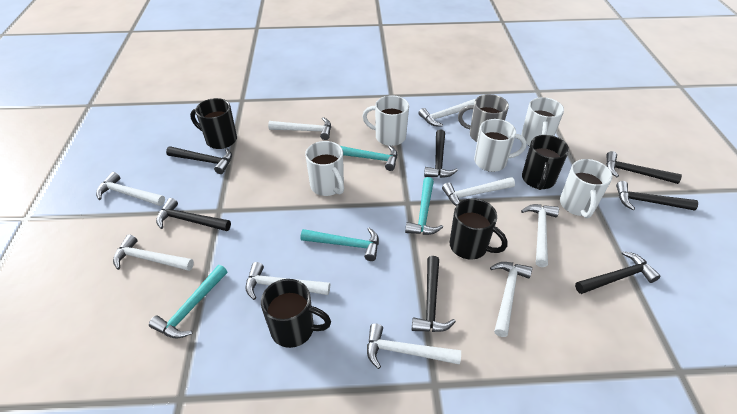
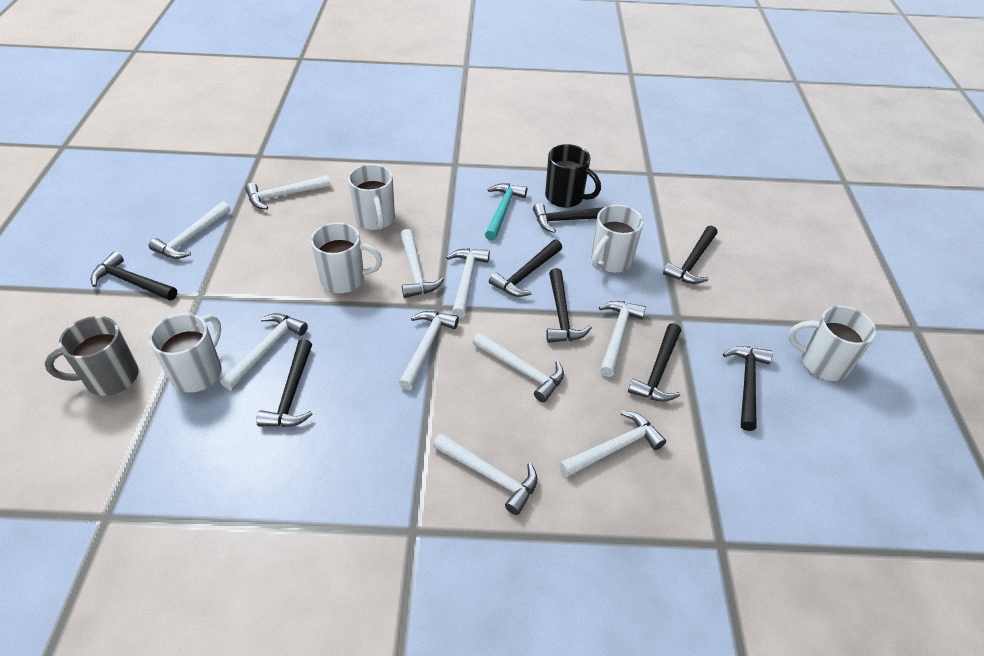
black hammer: 7 -> 8
black mug: 4 -> 1
turquoise hammer: 4 -> 1
white hammer: 9 -> 10

